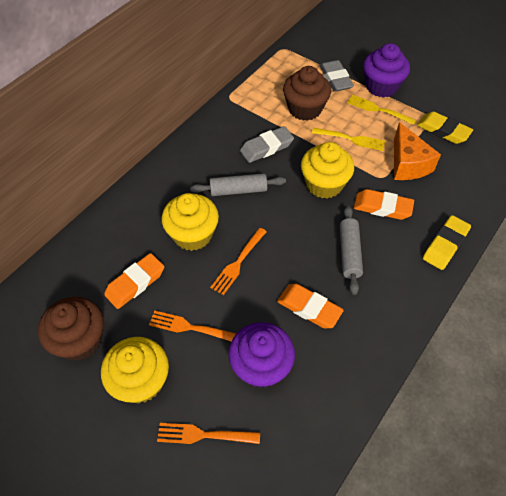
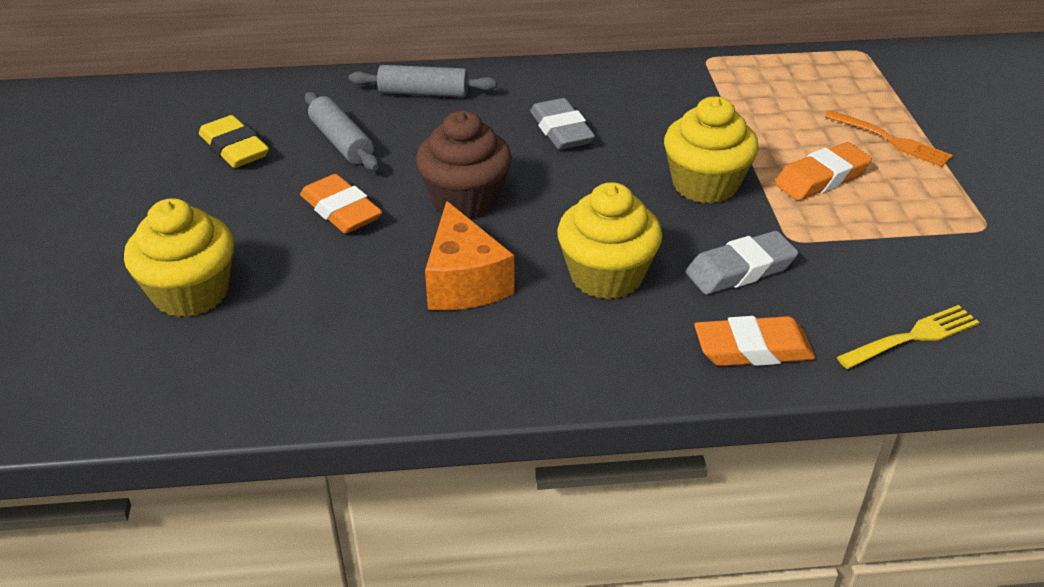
brown cupcake: 2 -> 1
orange fork: 3 -> 1
purple cupcake: 2 -> 0
yellow eraser: 2 -> 1
yellow fork: 2 -> 1

